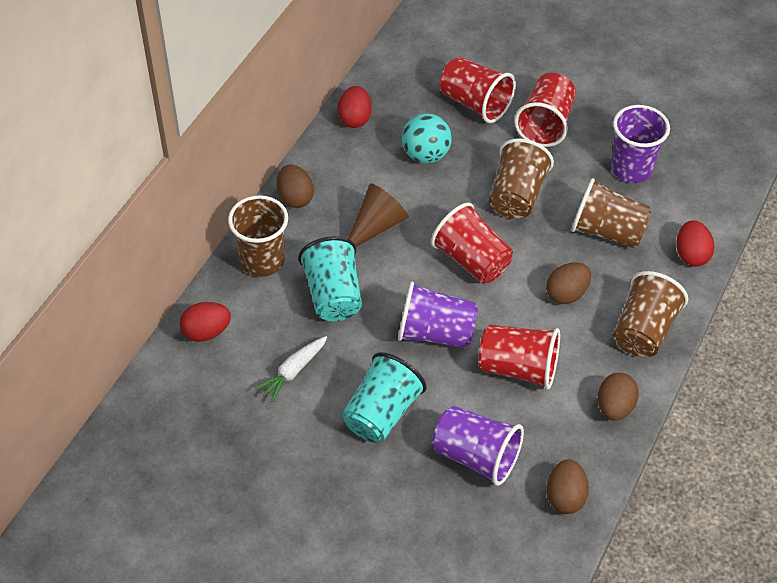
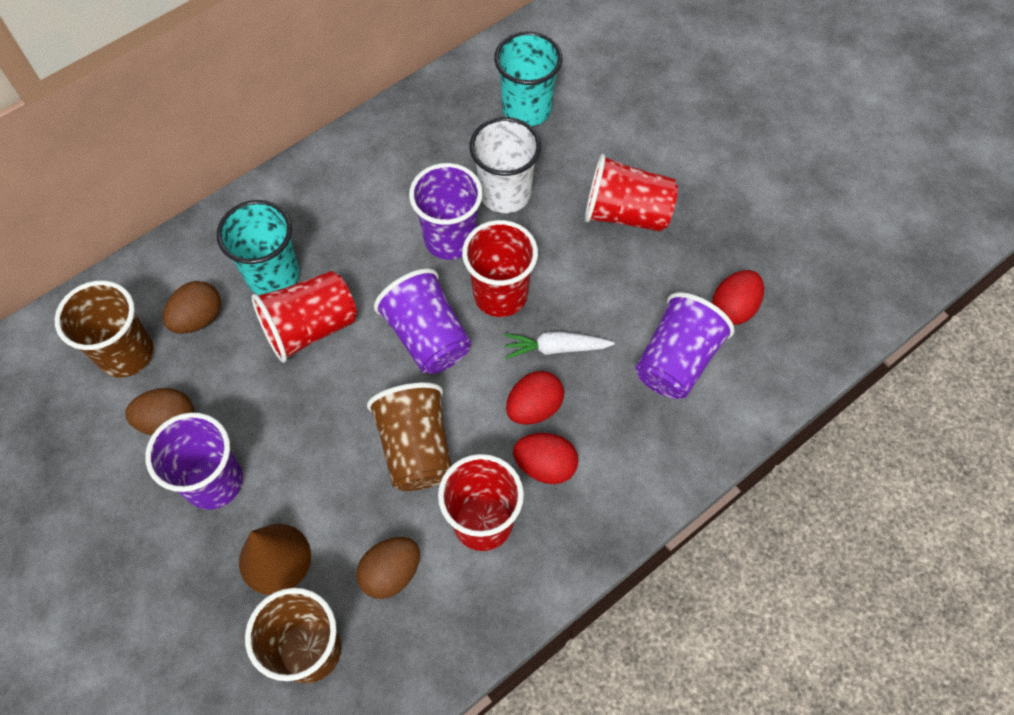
brown cup: 4 -> 3
brown egg: 4 -> 3
purple cup: 3 -> 4
turquoise ball: 1 -> 0
white cup: 0 -> 1

